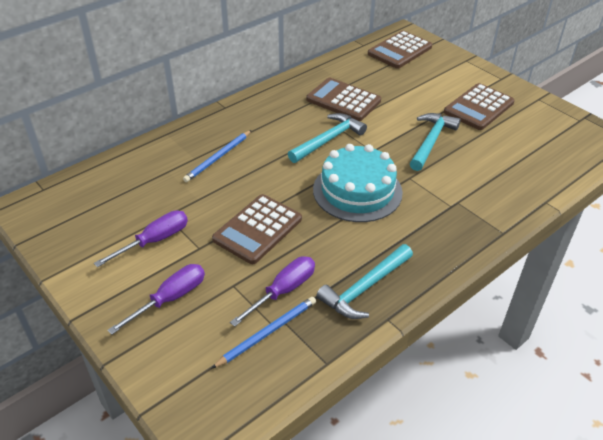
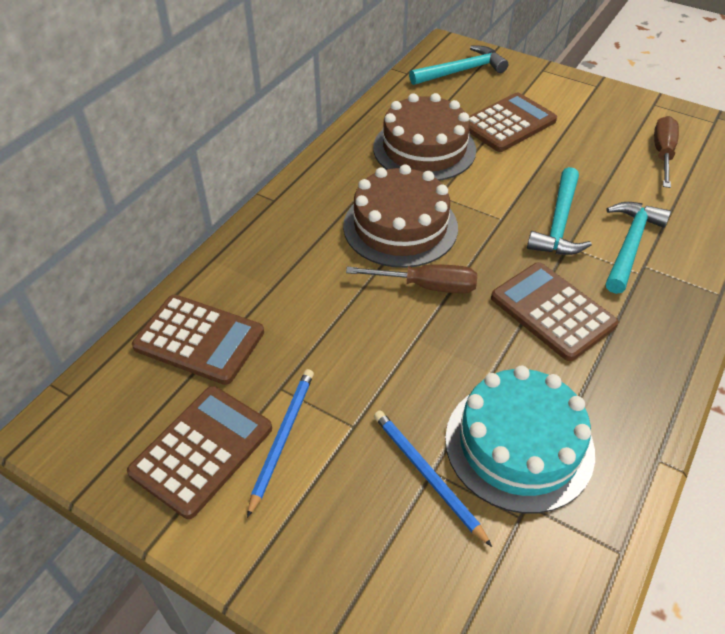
brown cake: 0 -> 2
brown screwdriver: 0 -> 2
purple screwdriver: 3 -> 0

